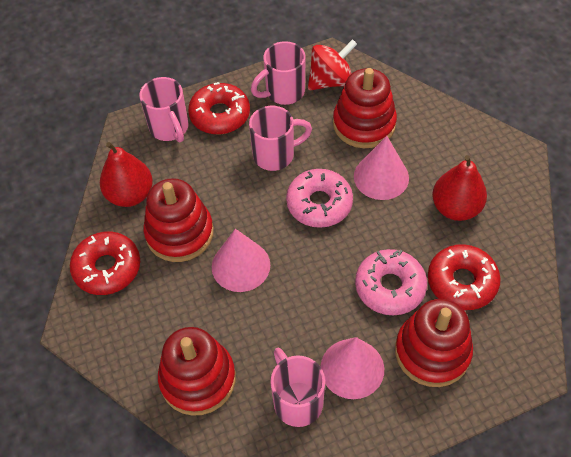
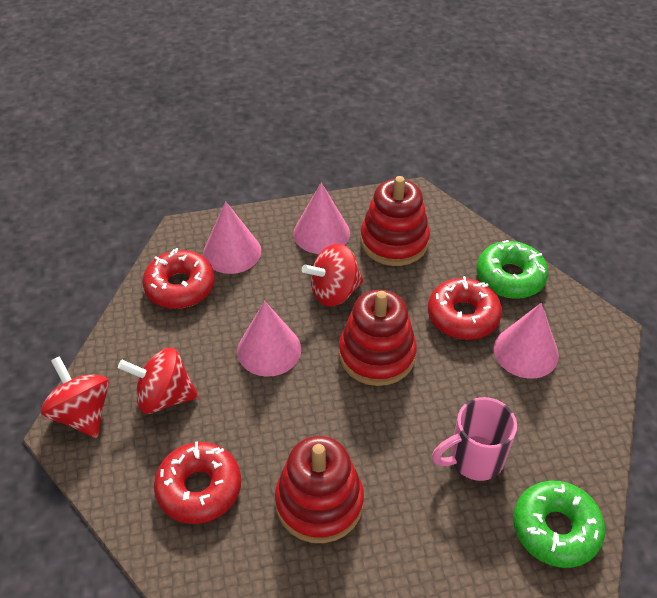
green donut: 0 -> 2
pink cone: 3 -> 4
pink donut: 2 -> 0
pink mug: 4 -> 1
red pear: 2 -> 0
red spinning top: 1 -> 3
red stacking toy: 4 -> 3

